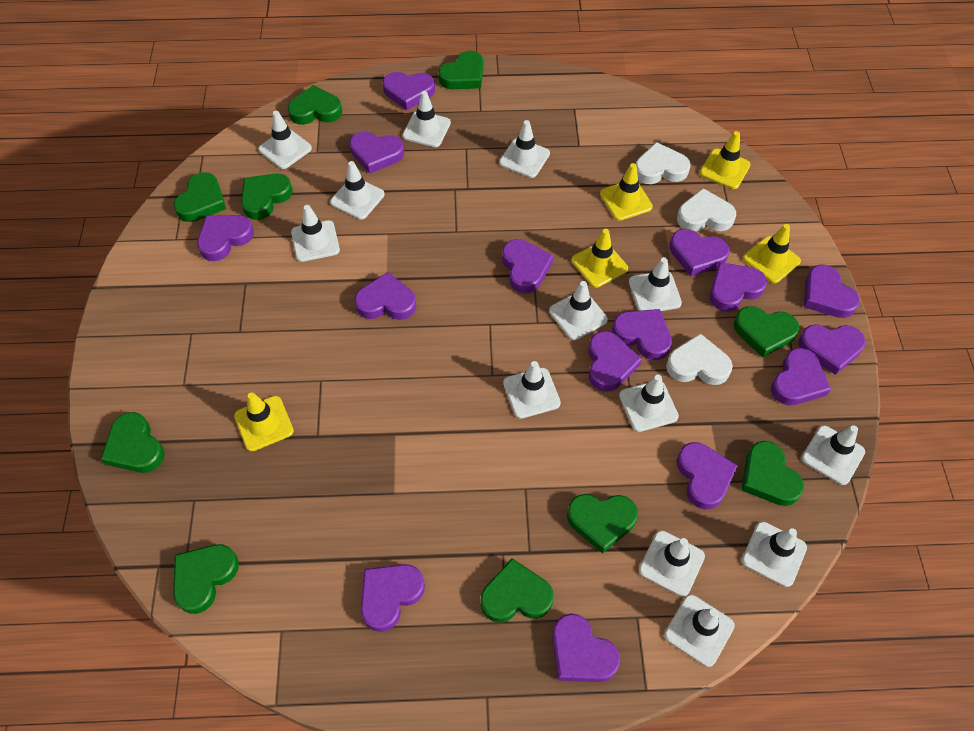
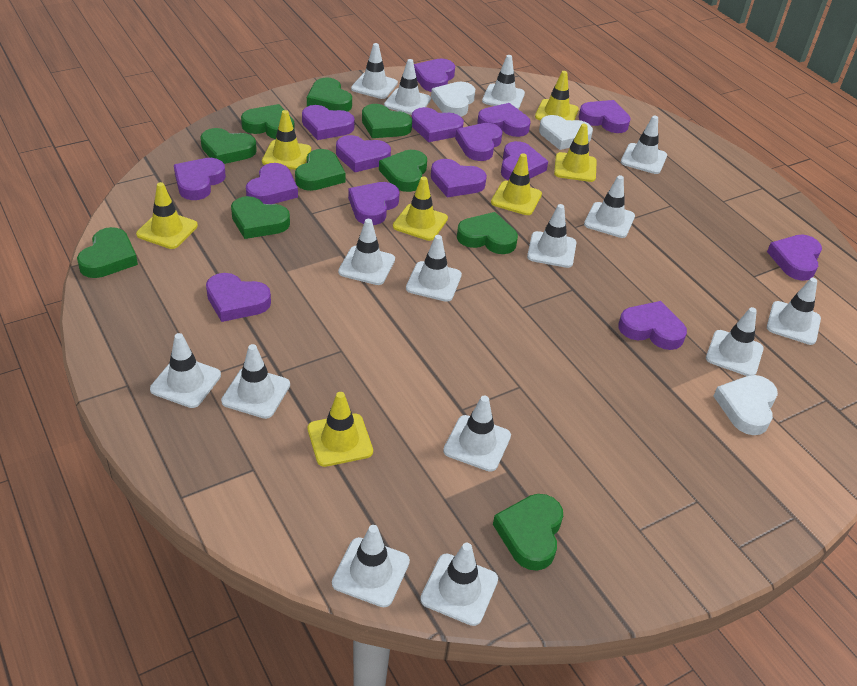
white traffic cone: 13 -> 15
yellow traffic cone: 5 -> 7

